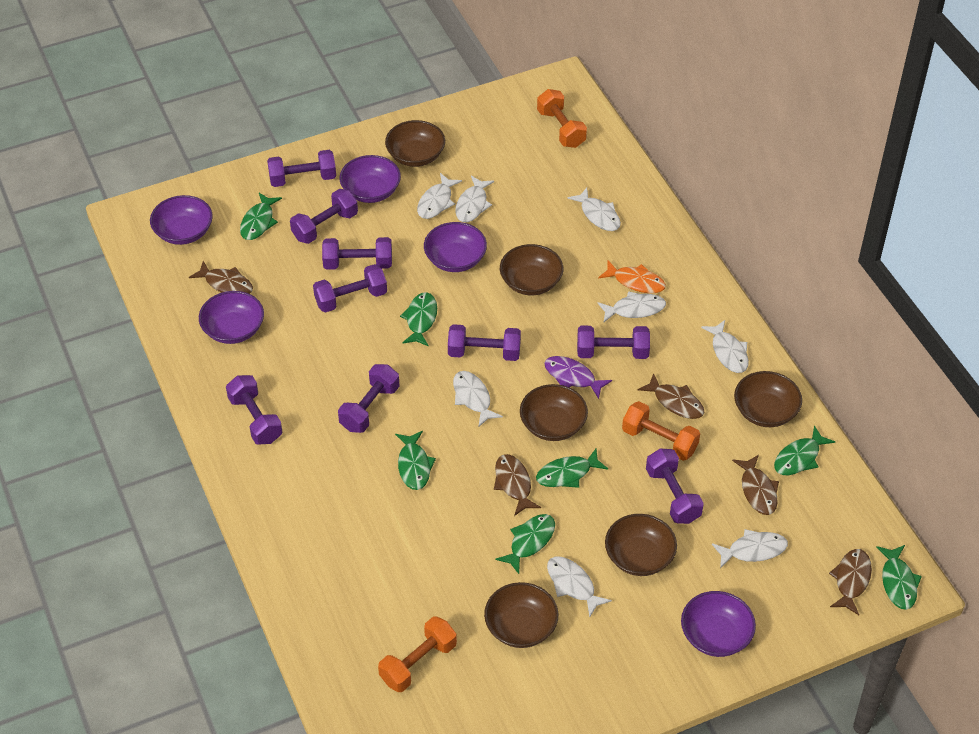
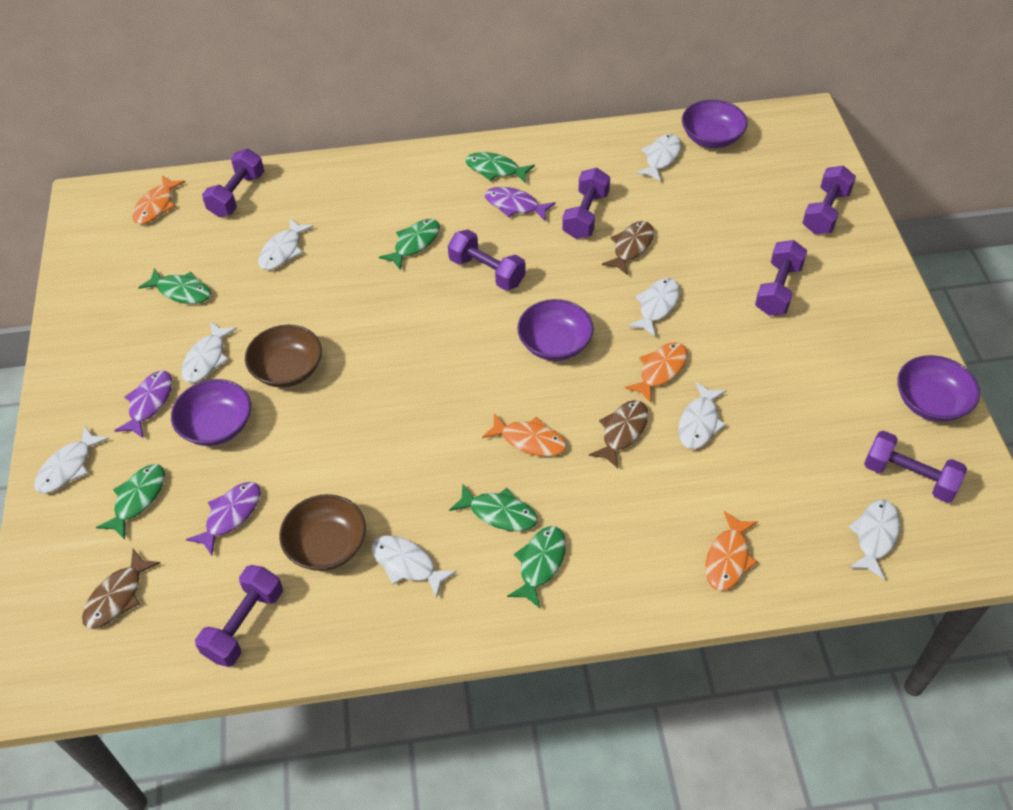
brown bowl: 6 -> 2
brown fish: 5 -> 3
green fish: 7 -> 6
orange dumbbell: 3 -> 0
orange fish: 1 -> 4
purple bowl: 5 -> 4
purple dumbbell: 9 -> 7
purple fish: 1 -> 3

